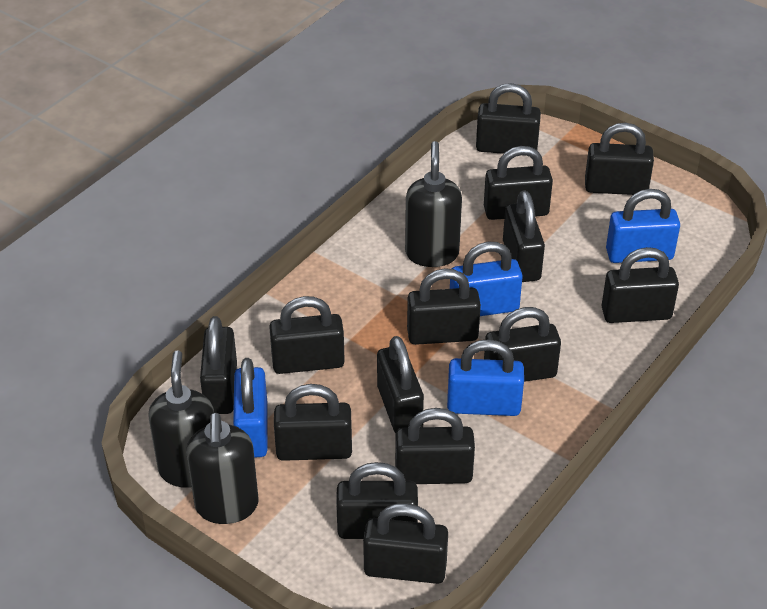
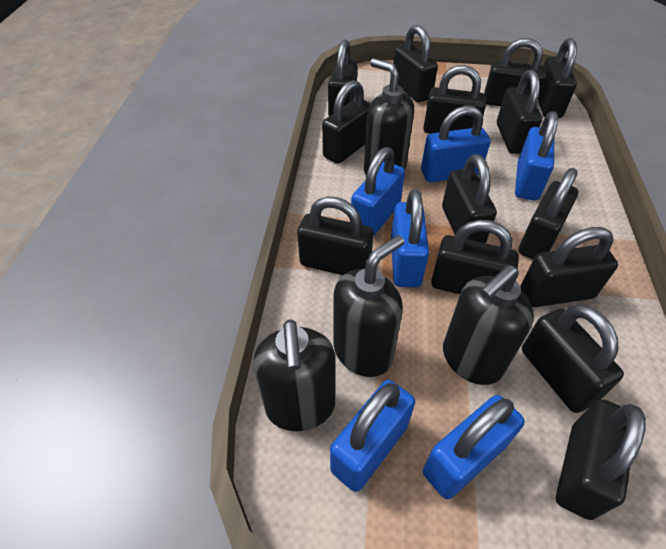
black soap dispenser: 3 -> 4
blue padlock: 4 -> 6

